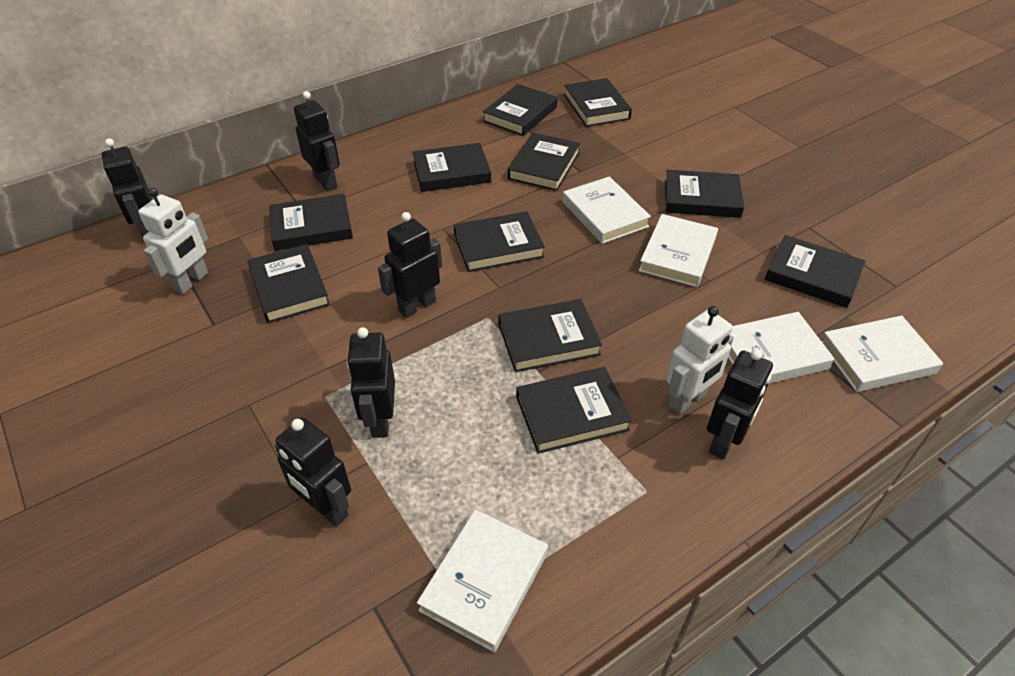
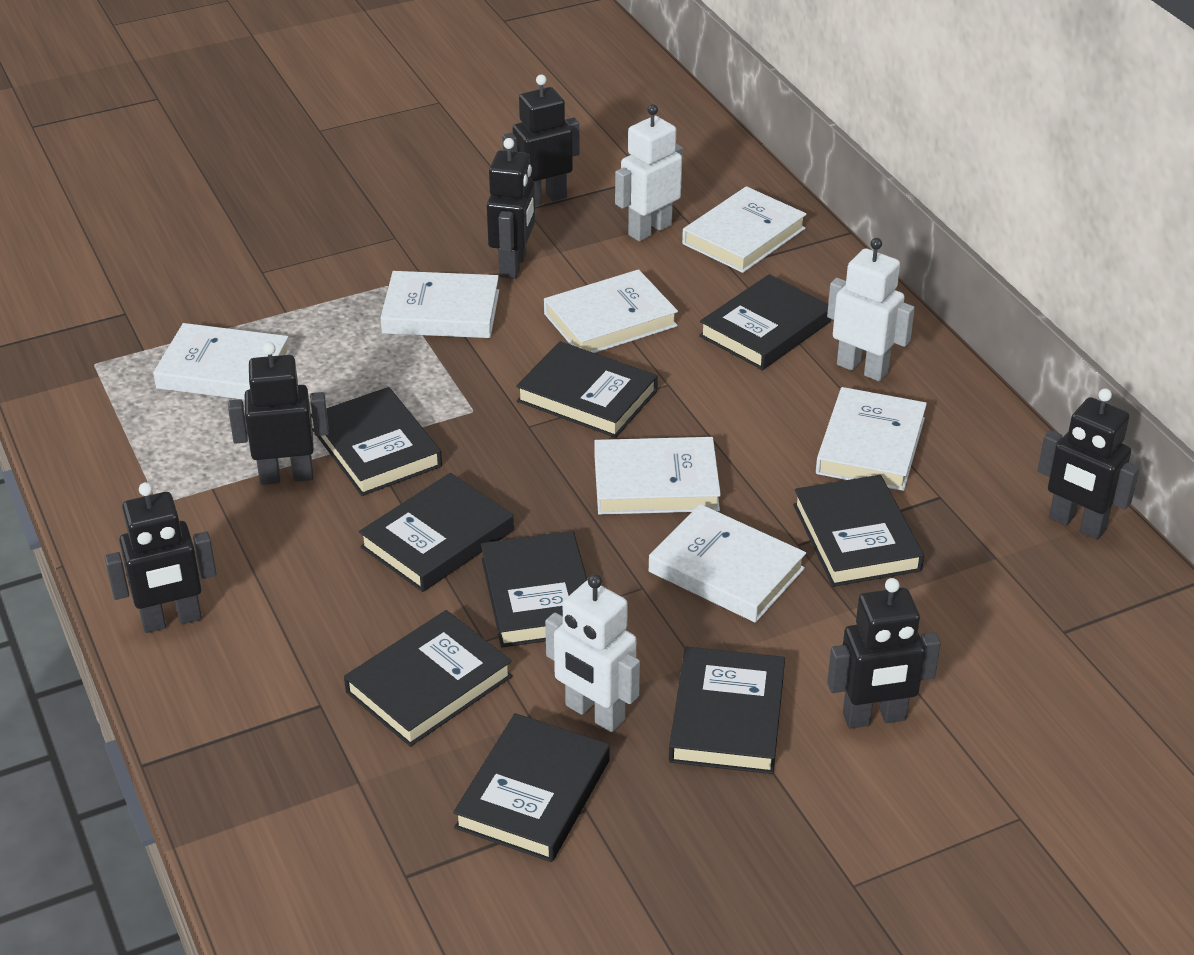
black book: 11 -> 9
white book: 5 -> 7
white robot: 2 -> 3

